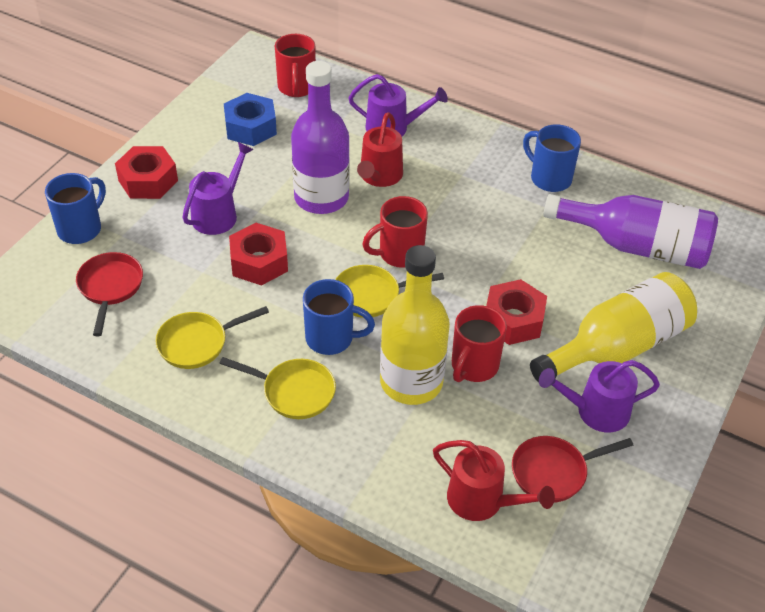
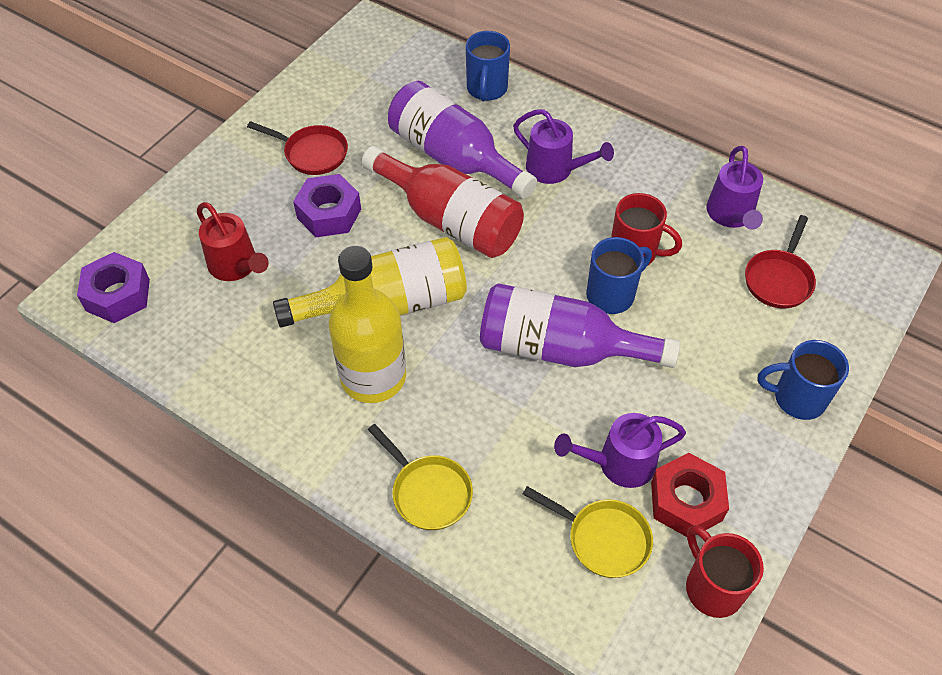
blue nut: 1 -> 0
purple nut: 0 -> 2
red bottle: 0 -> 1
red mug: 3 -> 2
red nut: 3 -> 1
red watering can: 2 -> 1
yellow pan: 3 -> 2

